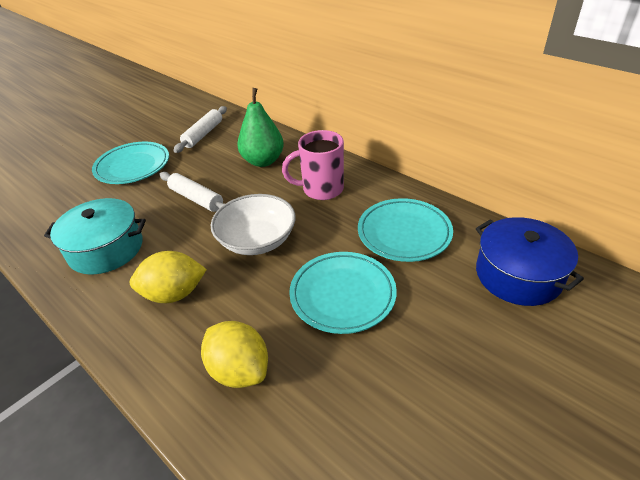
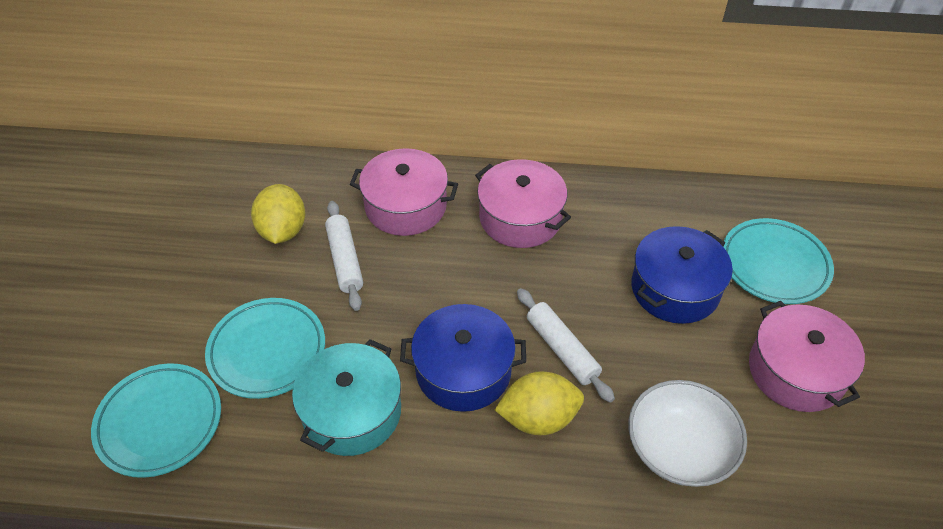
blue pot: 1 -> 2
green pear: 1 -> 0
pink mug: 1 -> 0
pink pot: 0 -> 3

